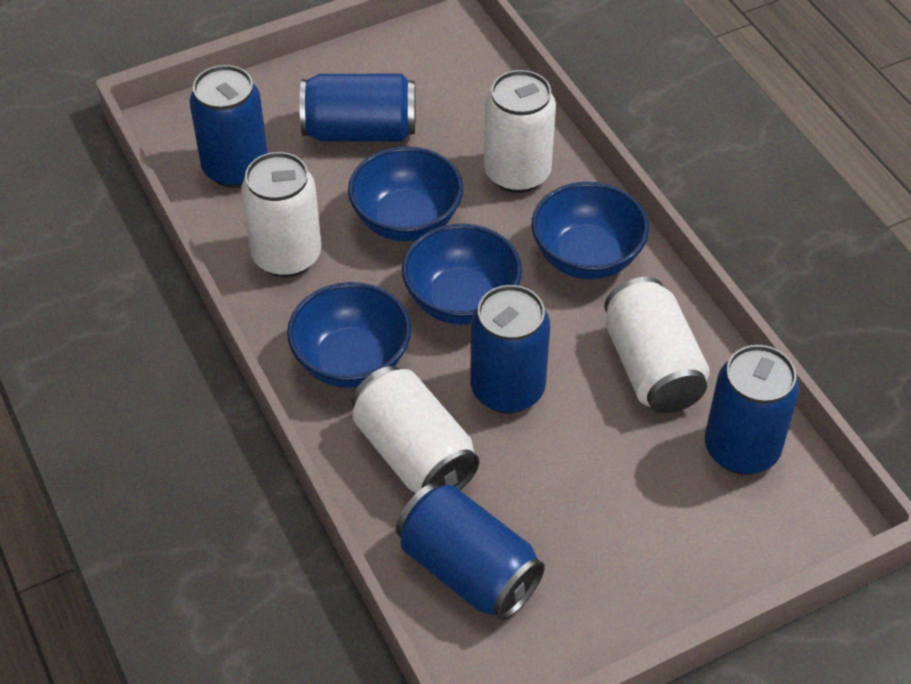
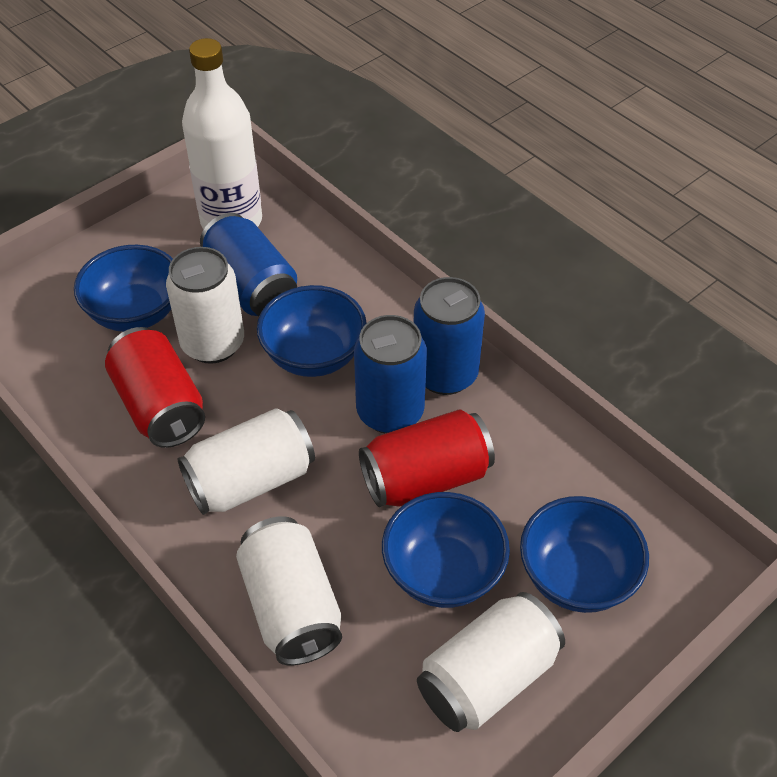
blue can: 5 -> 3
red can: 0 -> 2
white bottle: 0 -> 1

